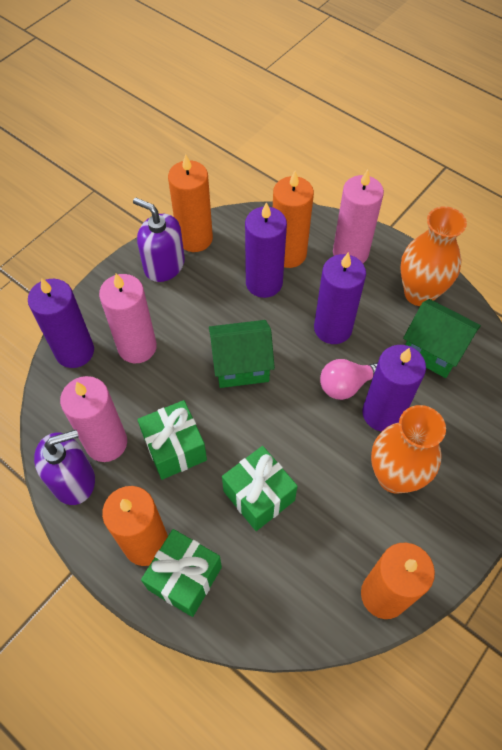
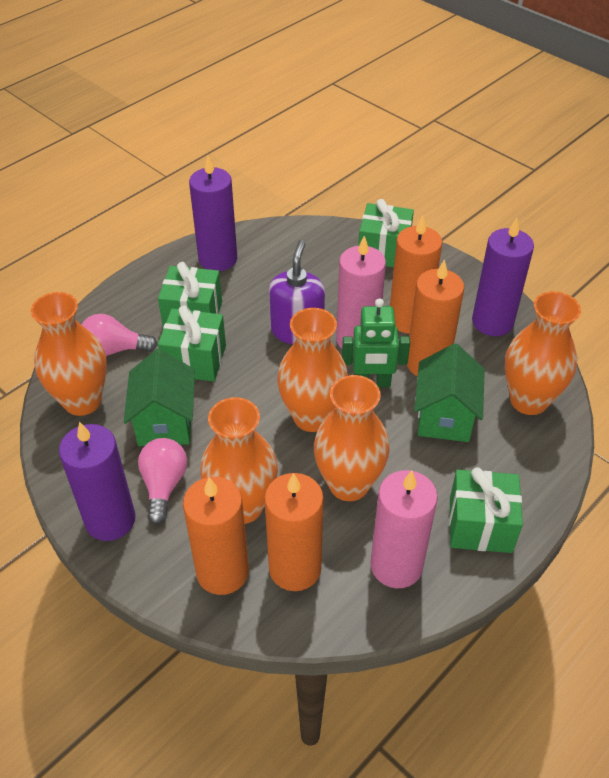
green gift: 3 -> 4
green robot: 0 -> 1
orange vase: 2 -> 5
pink candle: 3 -> 2
pink light bulb: 1 -> 2
purple candle: 4 -> 3
purple soap dispenser: 2 -> 1

